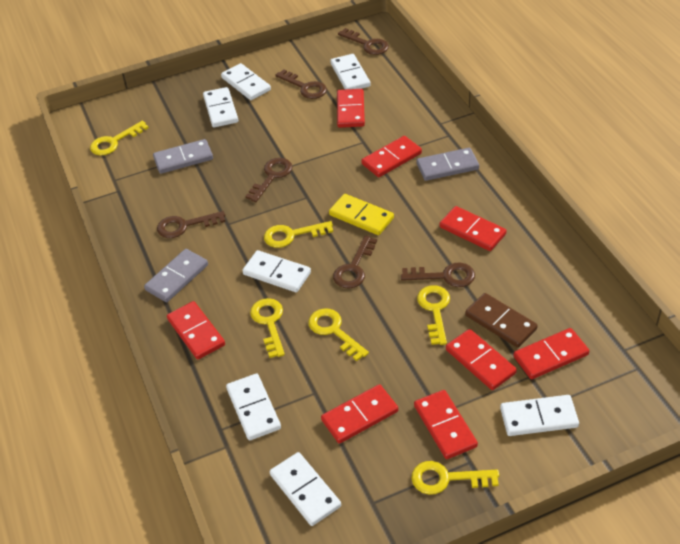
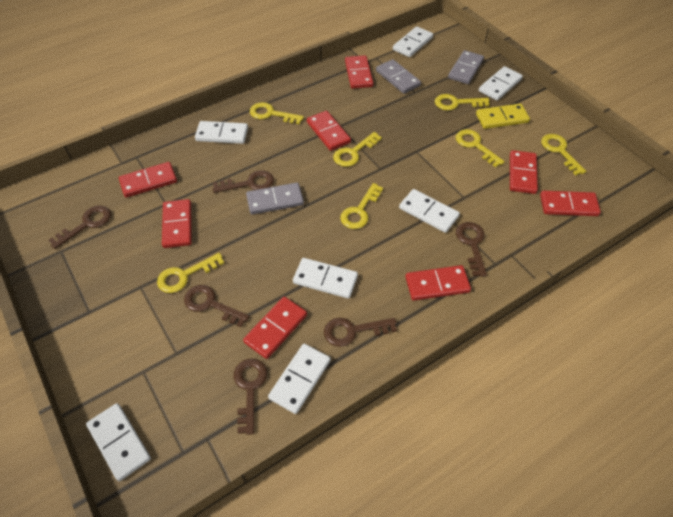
brown domino: 1 -> 0
yellow key: 6 -> 7

